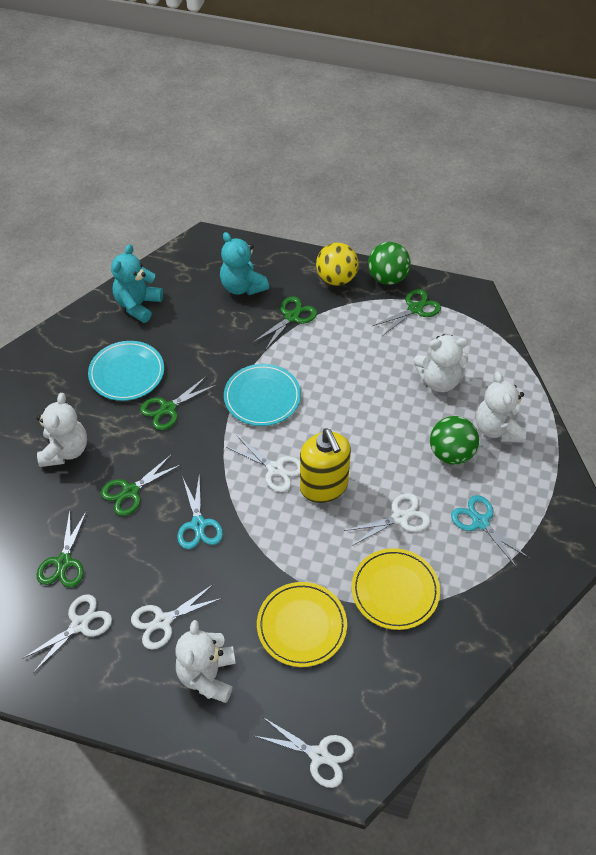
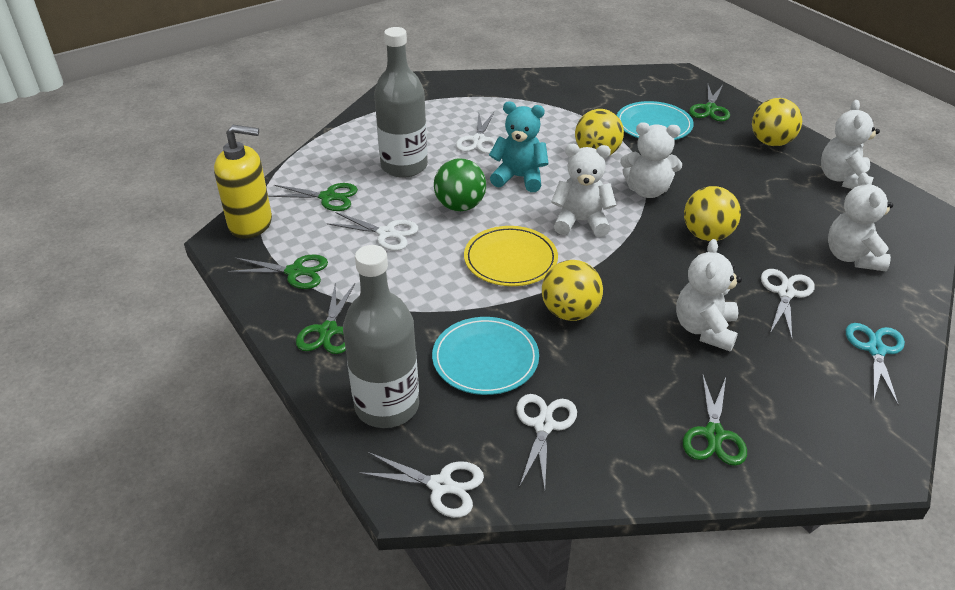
green ball: 2 -> 1
grey bottle: 0 -> 2
turquoise scissors: 2 -> 1
turquoise teddy bear: 2 -> 1
white teddy bear: 4 -> 5
yellow ball: 1 -> 4
yellow plate: 2 -> 1

